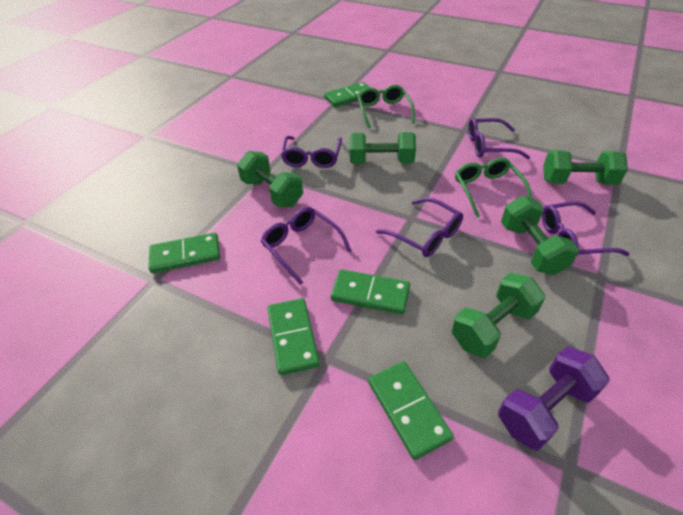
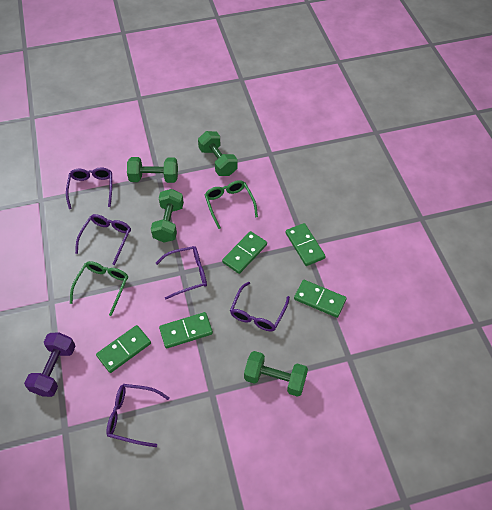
green dumbbell: 5 -> 4

